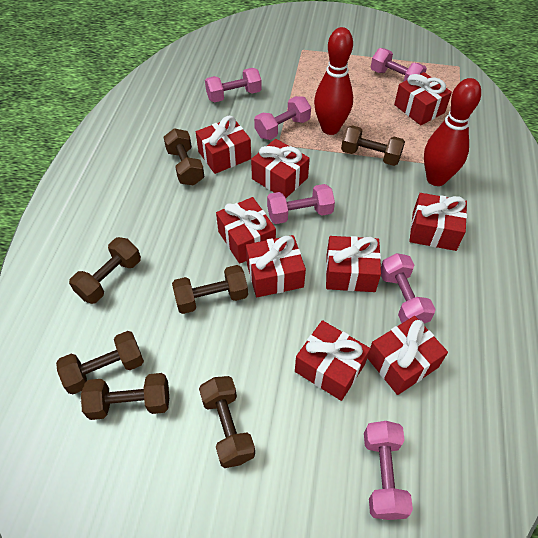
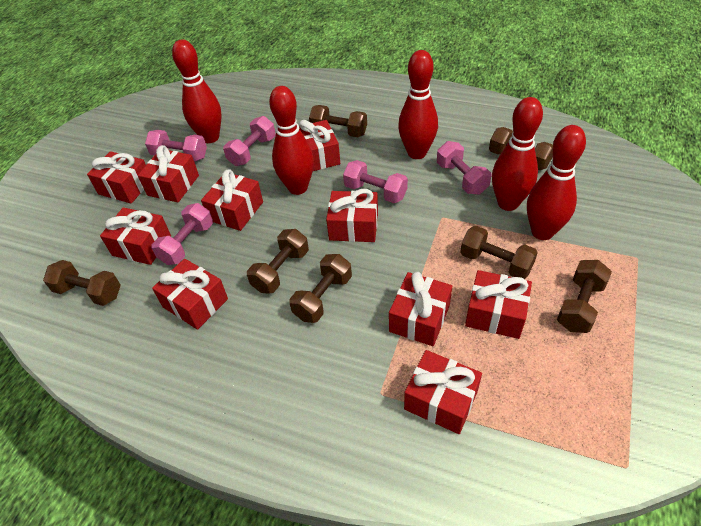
pink dumbbell: 6 -> 5
red bowling pin: 2 -> 5
red gift: 9 -> 10

